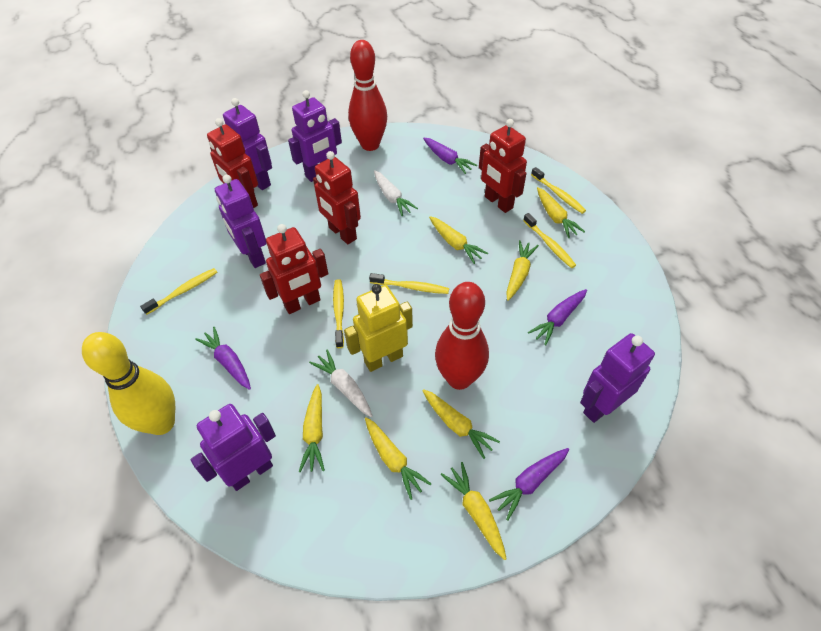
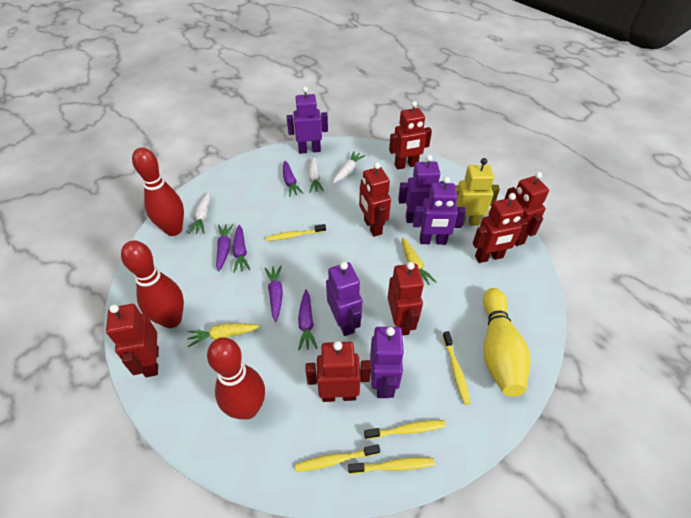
purple carrot: 4 -> 5
red bowling pin: 2 -> 3
red robot: 4 -> 7
white carrot: 2 -> 3
yellow carrot: 7 -> 2

